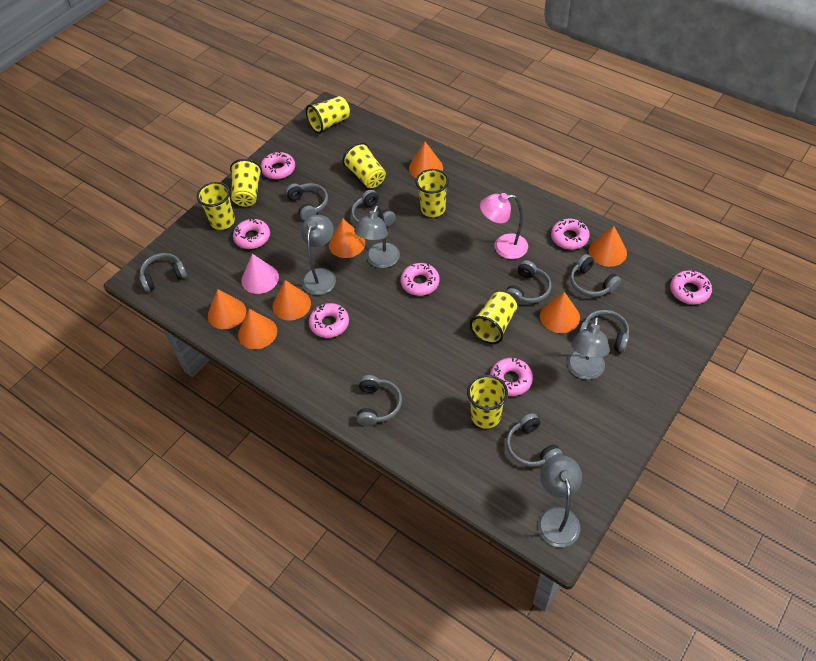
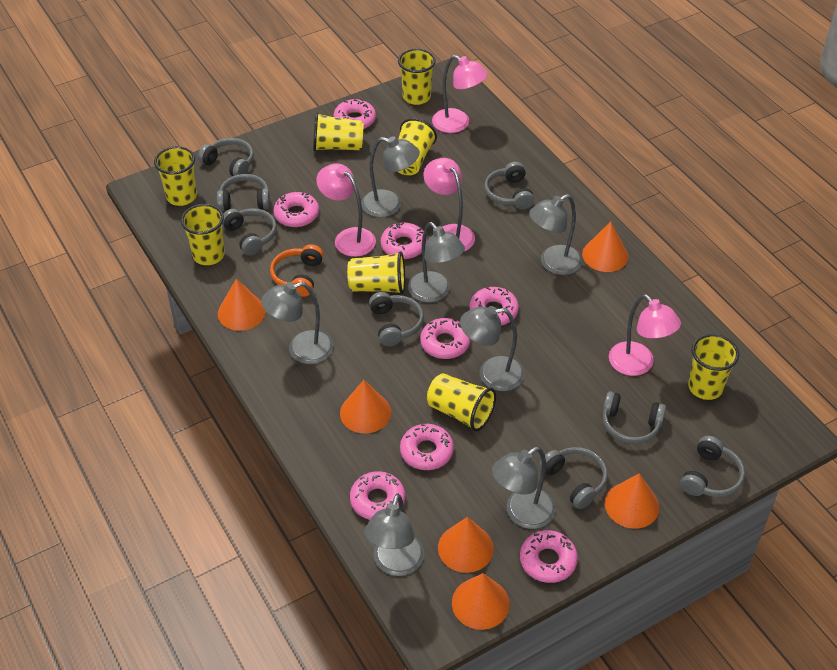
grey lamp: 4 -> 7
orange cone: 7 -> 6
orange headphones: 0 -> 1
pink cone: 1 -> 0
pink donut: 7 -> 8
pink lamp: 1 -> 4
yellow cup: 7 -> 8

